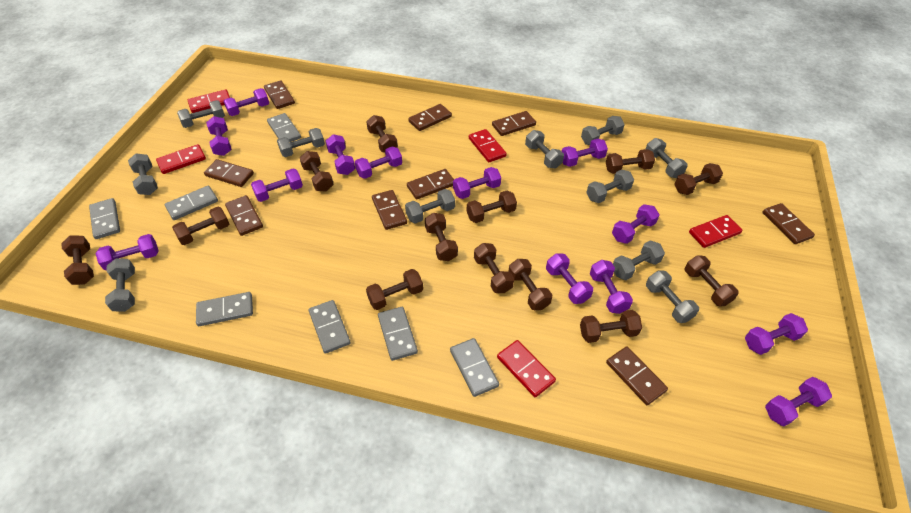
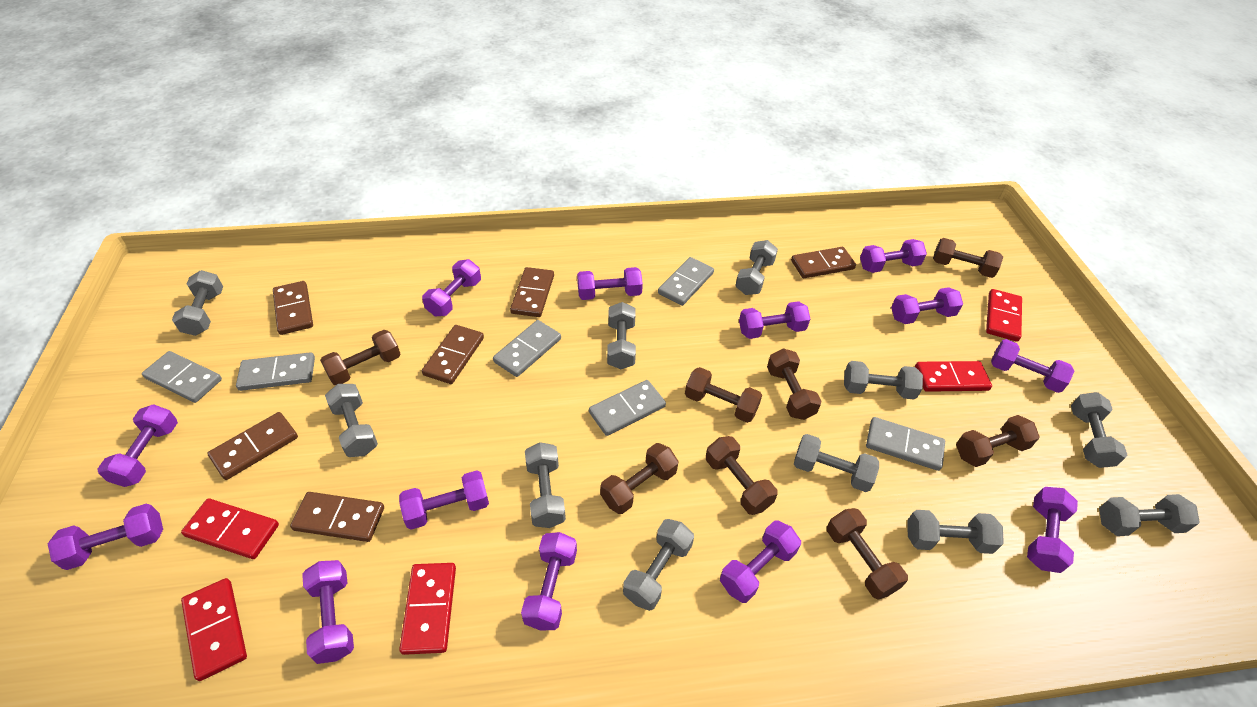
brown domino: 9 -> 6
brown dumbbell: 13 -> 8
grey domino: 7 -> 6

